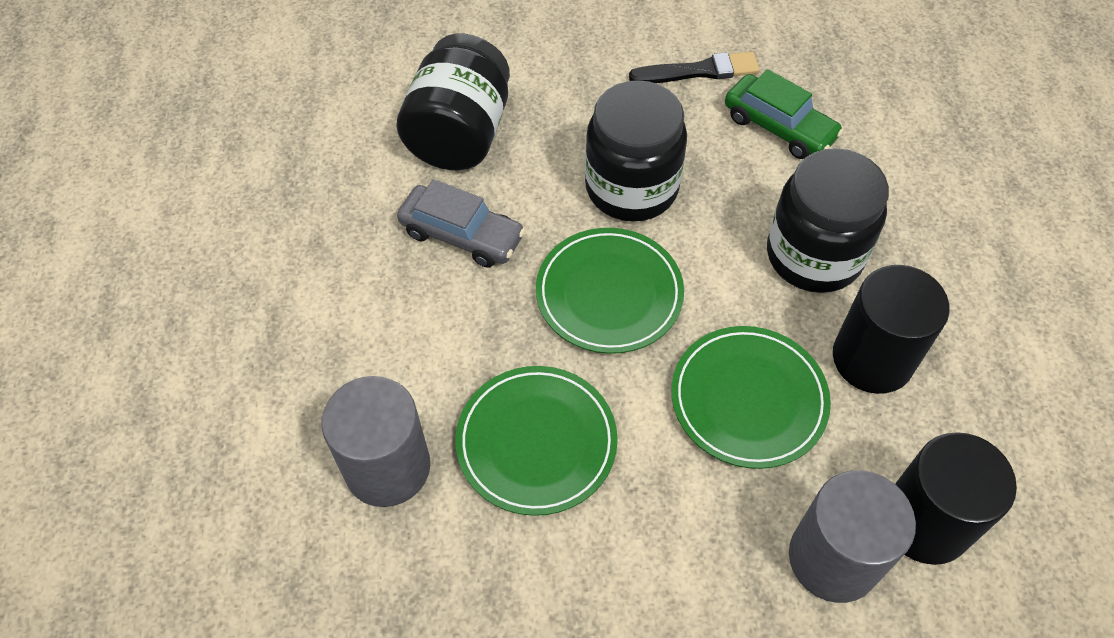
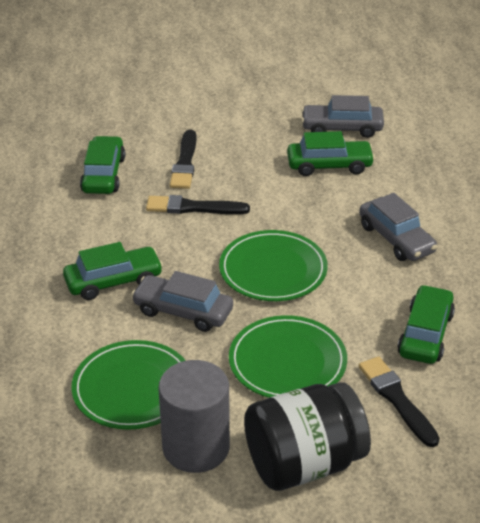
black brush: 1 -> 3
black cylinder: 2 -> 0
black jar: 3 -> 1
green car: 1 -> 4
grey car: 1 -> 3
grey cylinder: 2 -> 1

